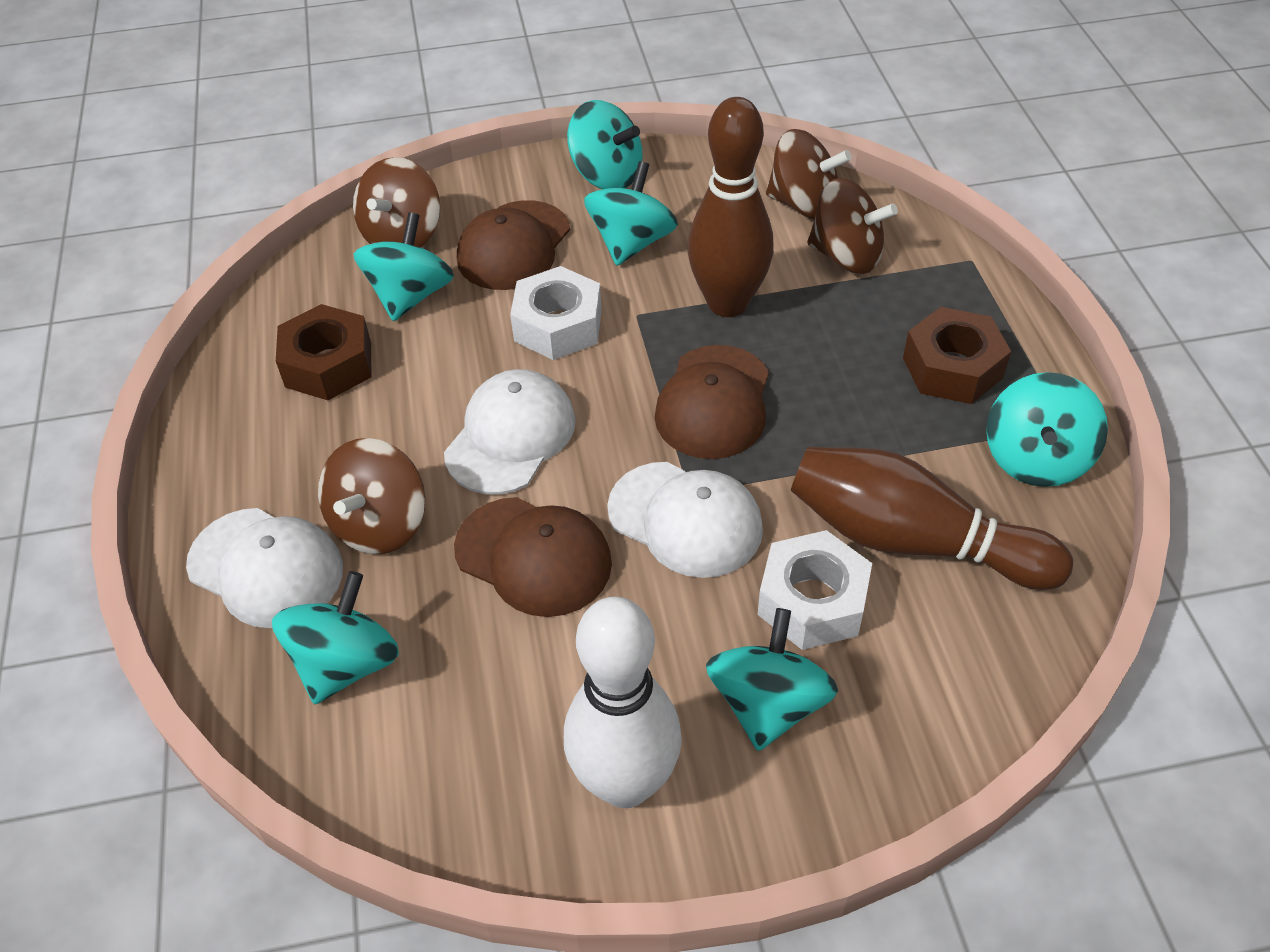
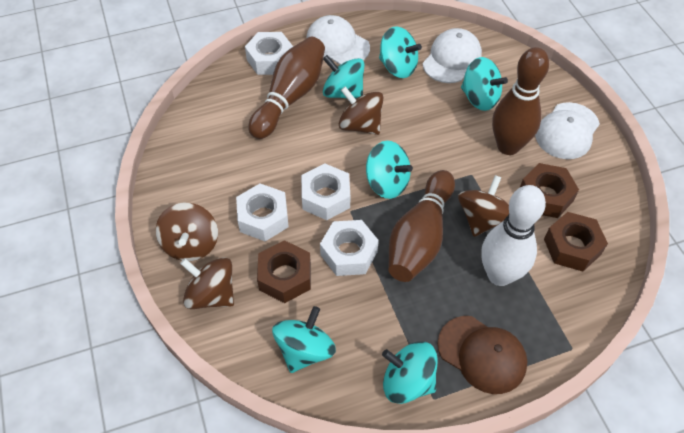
brown bowling pin: 2 -> 3
brown cap: 3 -> 1
brown nut: 2 -> 3
white nut: 2 -> 4

